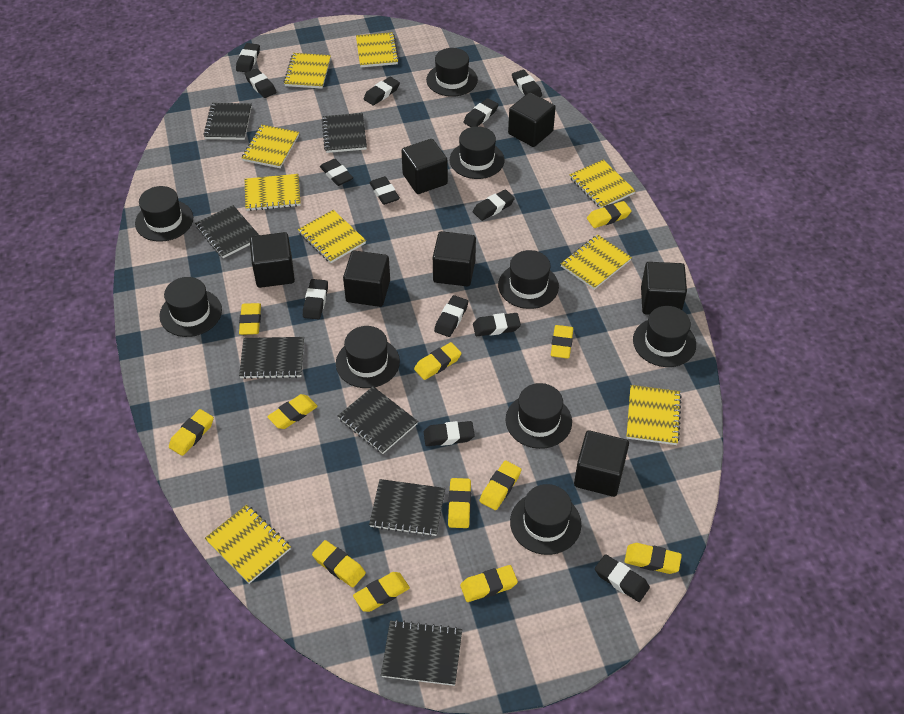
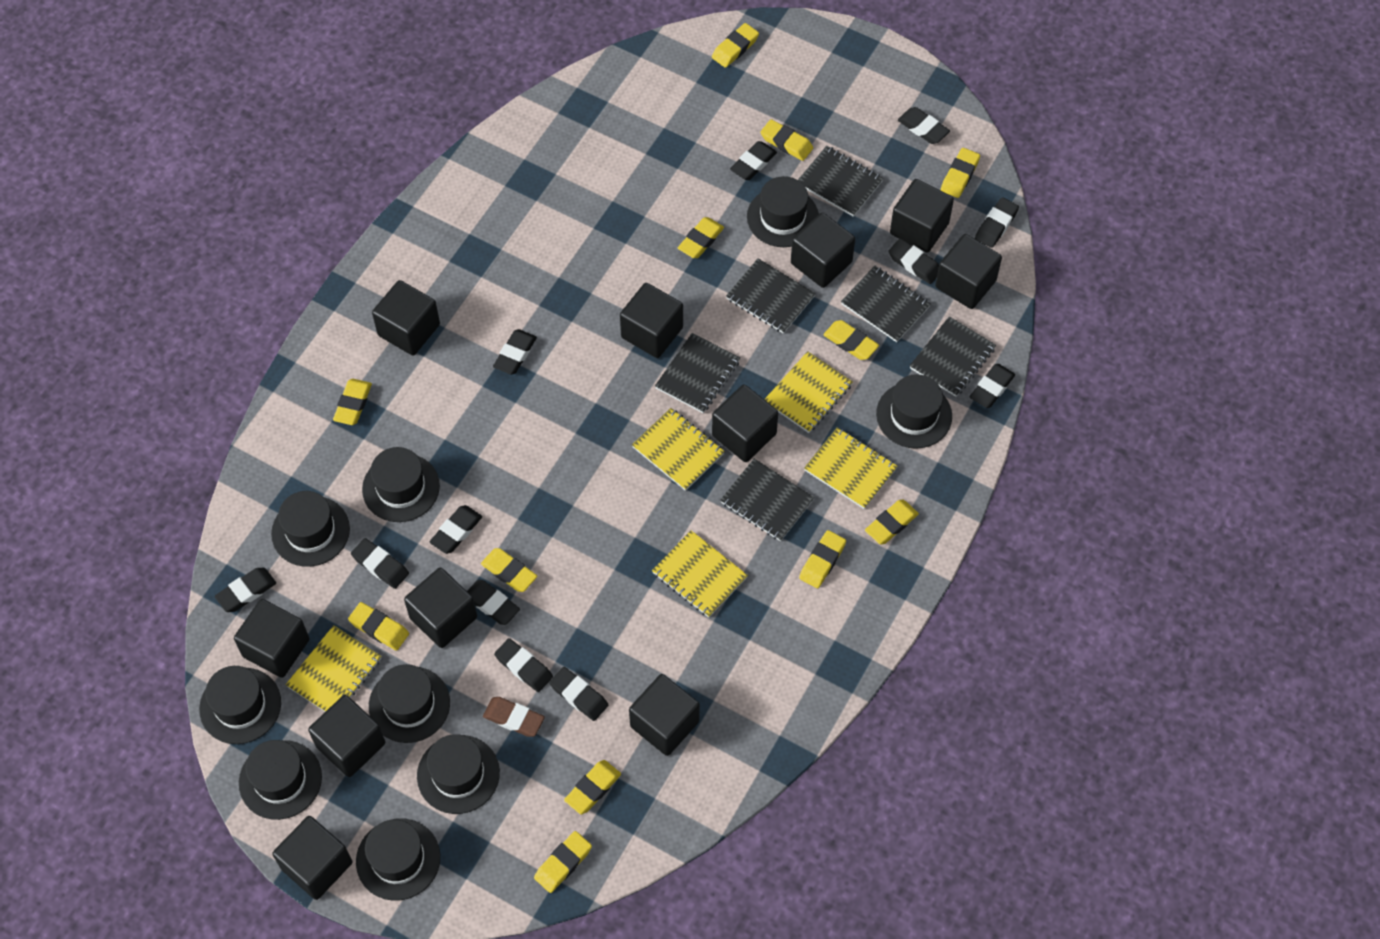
black cube: 7 -> 11
black eraser: 13 -> 12
black notebook: 7 -> 6
brown eraser: 0 -> 1
yellow notebook: 9 -> 5

